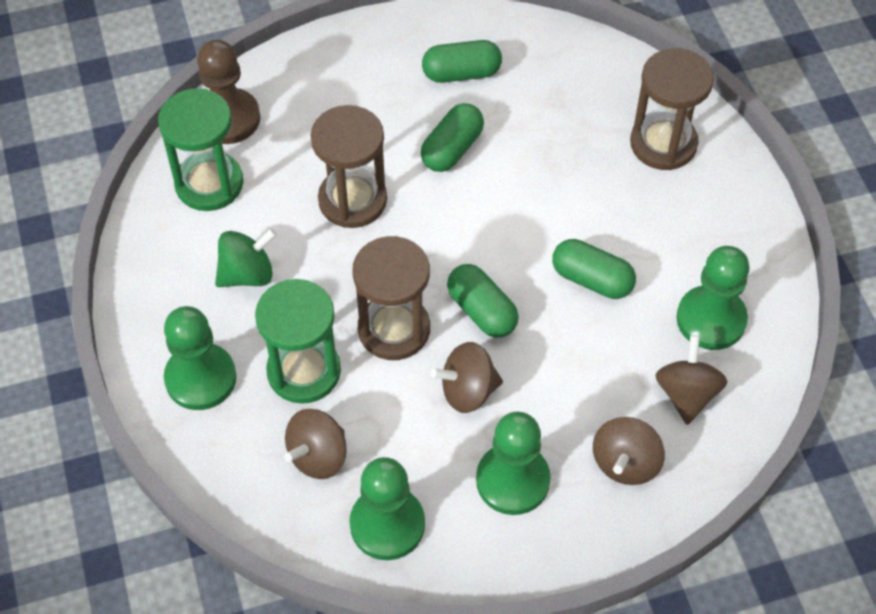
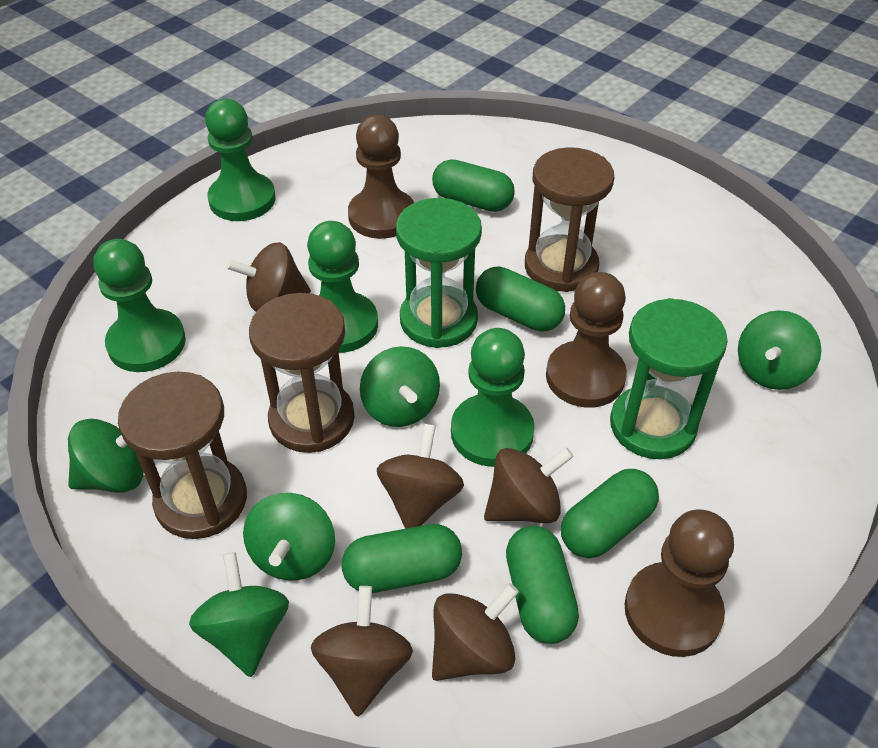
brown pawn: 1 -> 3
brown spinning top: 4 -> 5
green capsule: 4 -> 5
green spinning top: 1 -> 5

